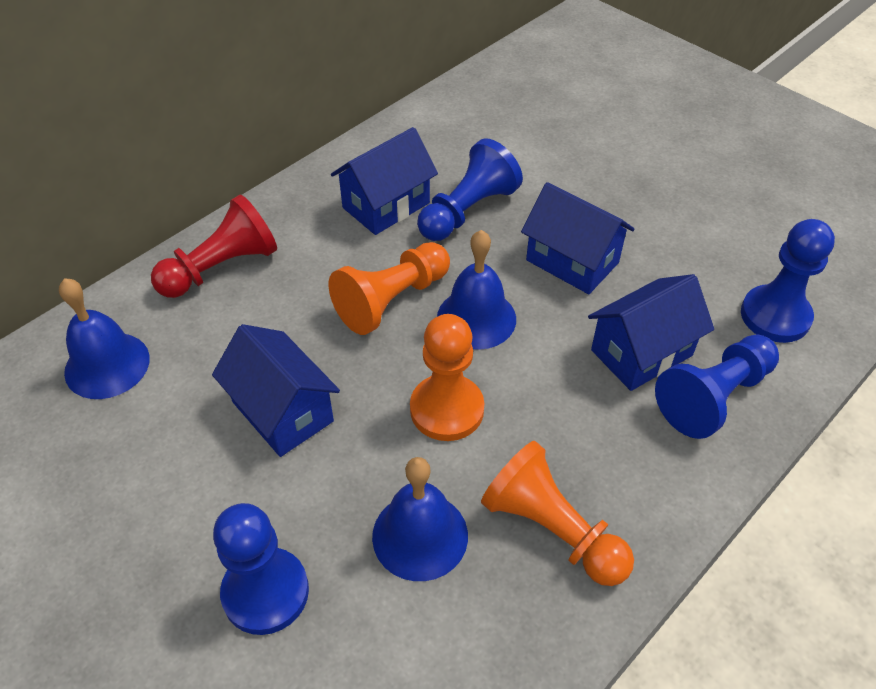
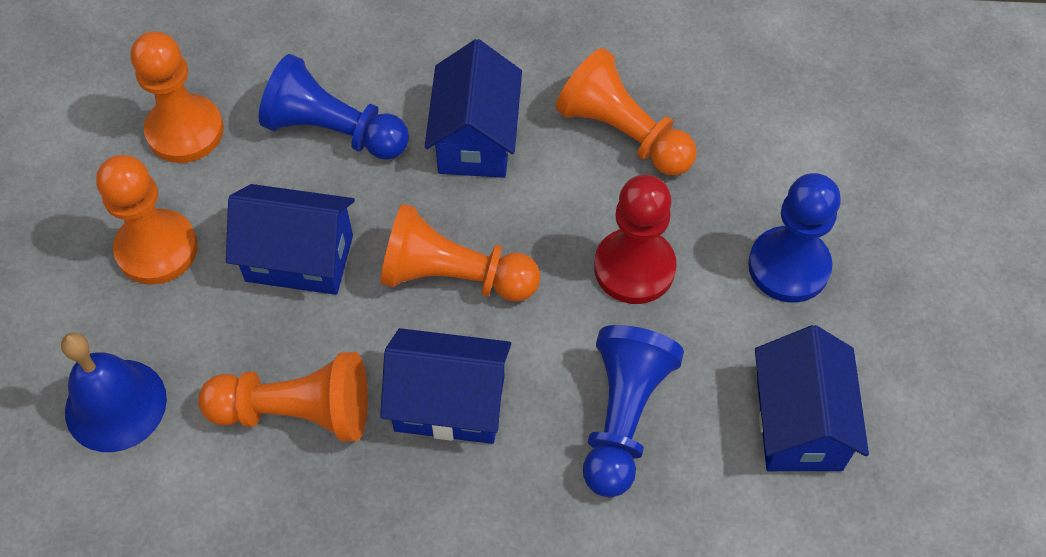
blue bell: 3 -> 1
blue pawn: 4 -> 3
orange pawn: 3 -> 5

